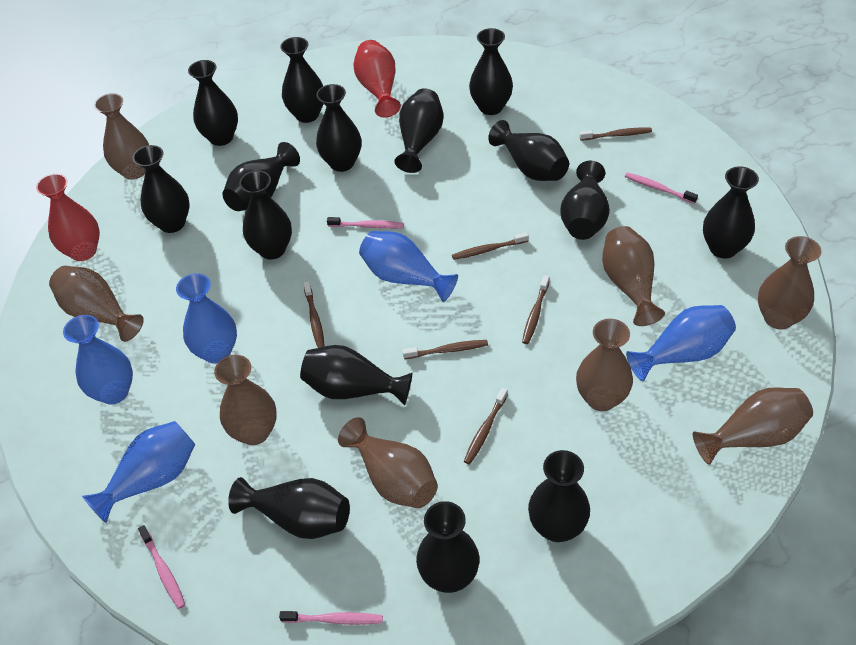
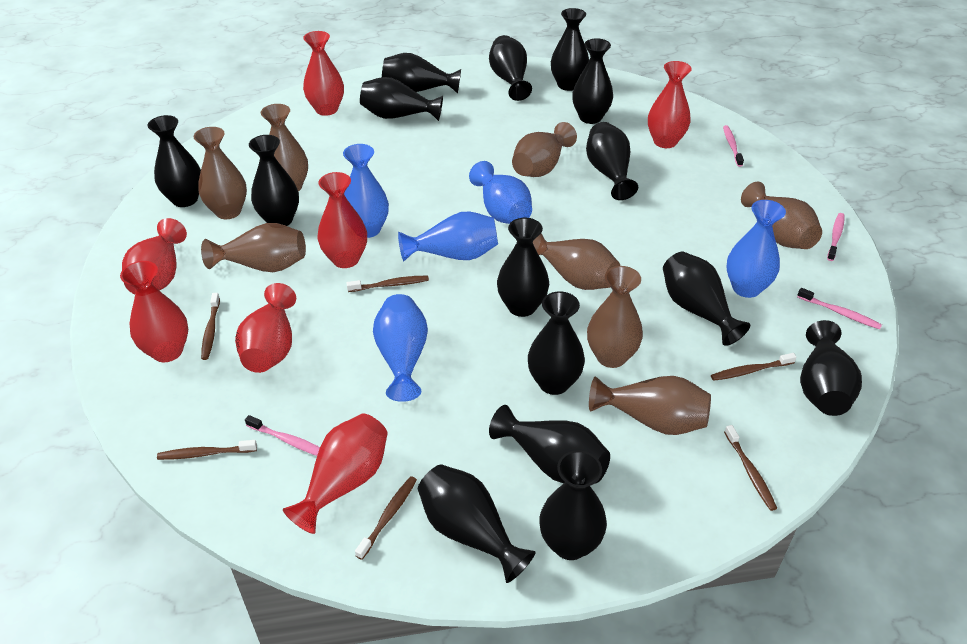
red vase: 2 -> 7

